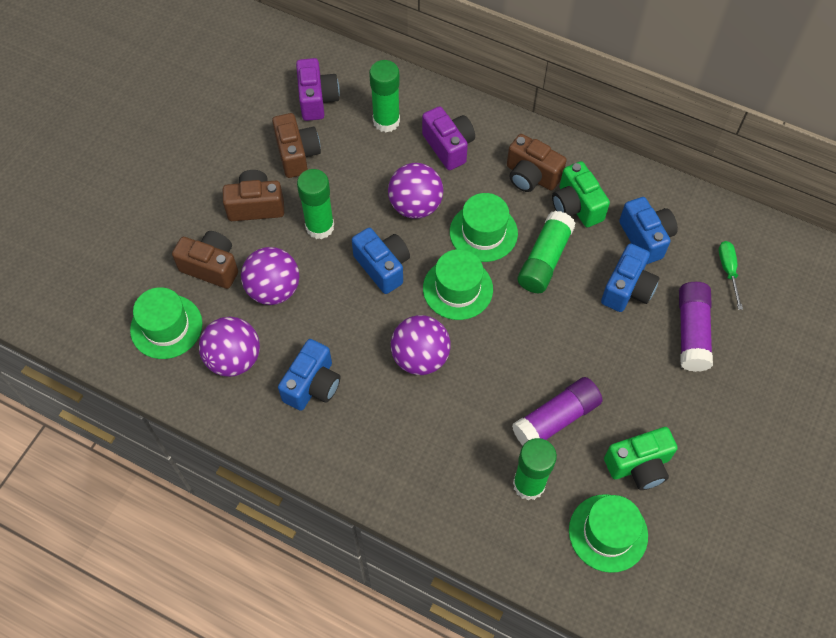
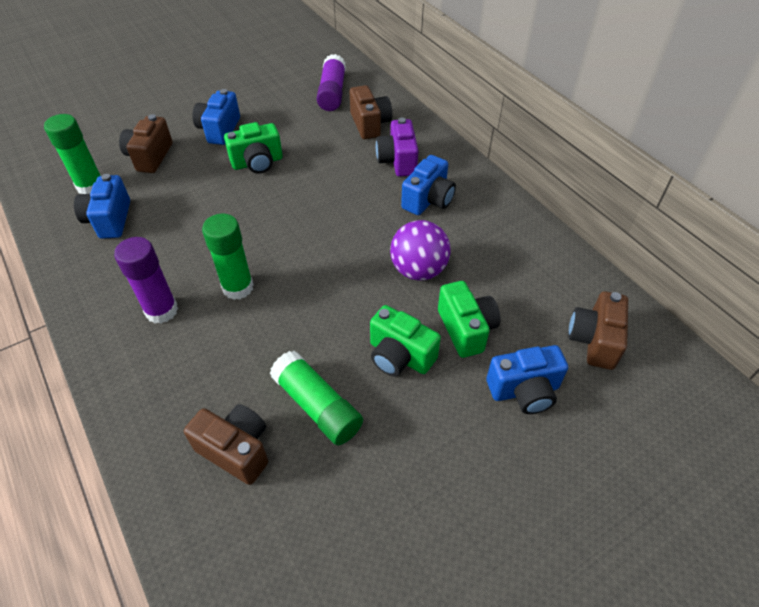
green camera: 2 -> 3
green glue stick: 4 -> 3
green hat: 4 -> 0
green screwdriver: 1 -> 0
purple ball: 4 -> 1
purple camera: 2 -> 1

